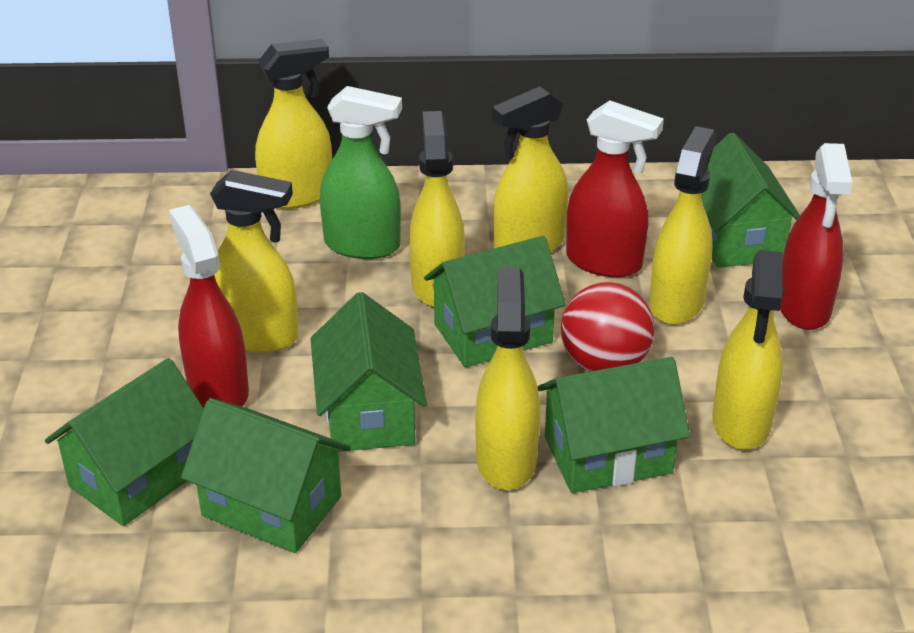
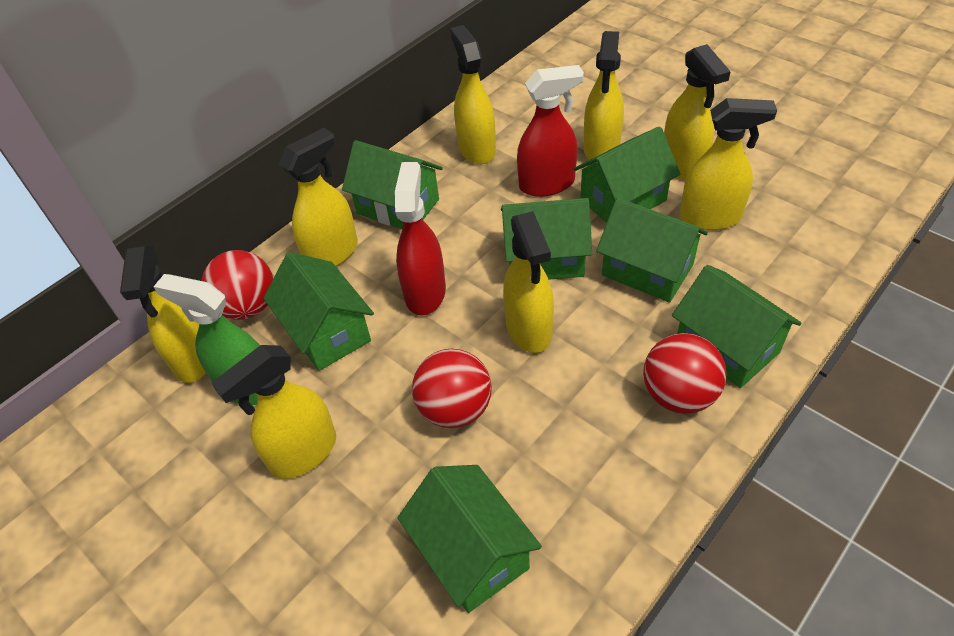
green house: 6 -> 7
red ball: 1 -> 3
red spray bottle: 3 -> 2
yellow spray bottle: 7 -> 8

